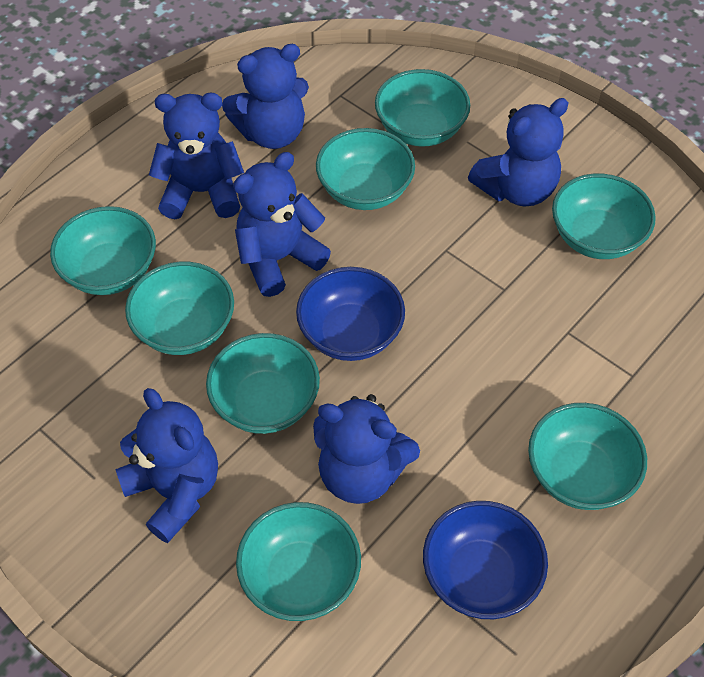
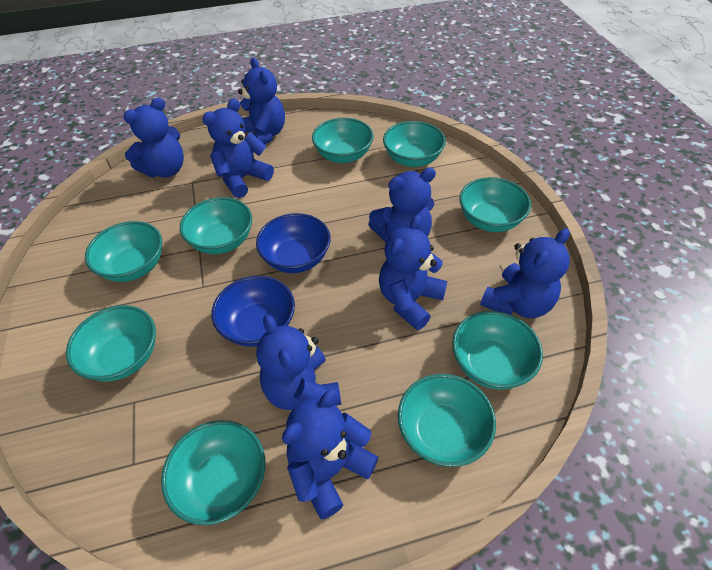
blue teddy bear: 6 -> 8
turquoise bowl: 8 -> 9

